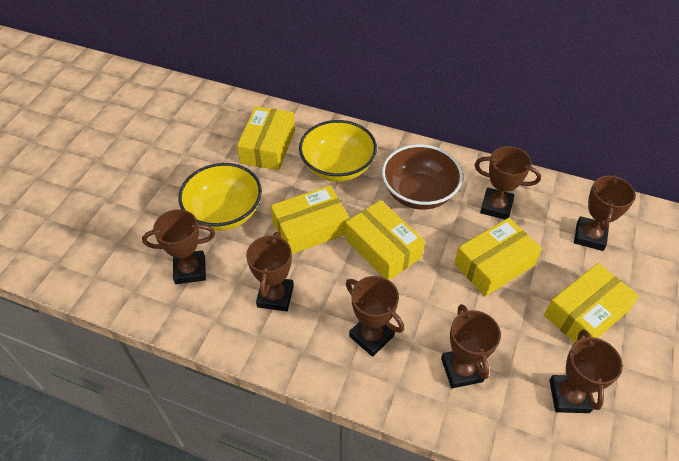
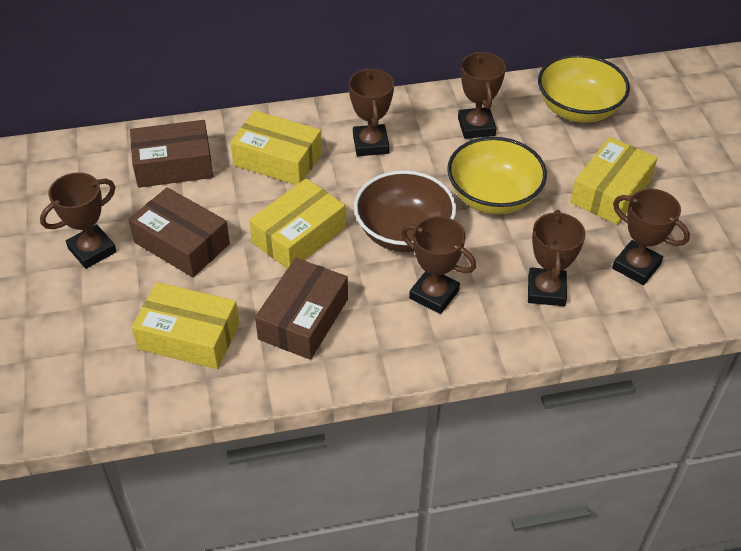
brown box: 0 -> 3
brown trophy: 7 -> 6
yellow box: 5 -> 4

